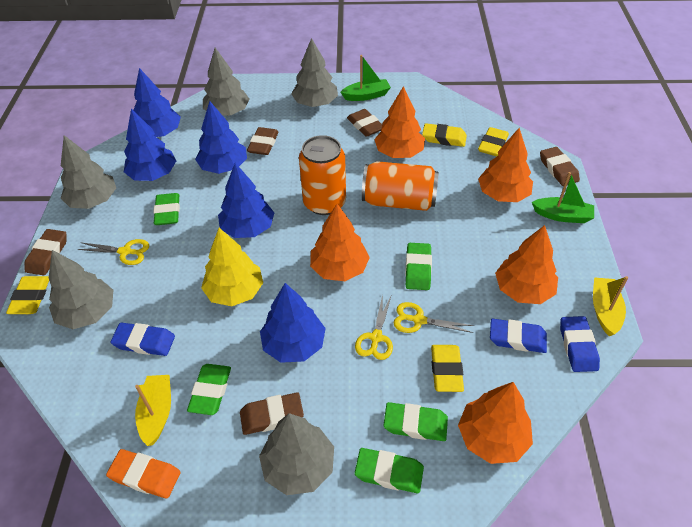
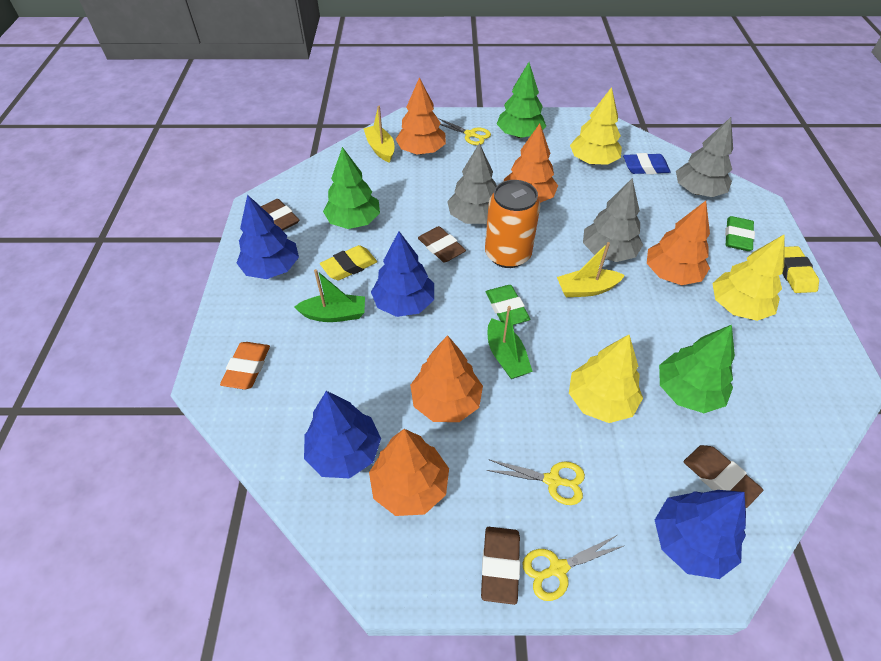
blue eraser: 3 -> 1
blue tree: 5 -> 4
brown eraser: 5 -> 4
green eraser: 5 -> 2
green tree: 0 -> 3
grey tree: 5 -> 3
orange can: 2 -> 1
yellow eraser: 4 -> 2
yellow tree: 1 -> 3

